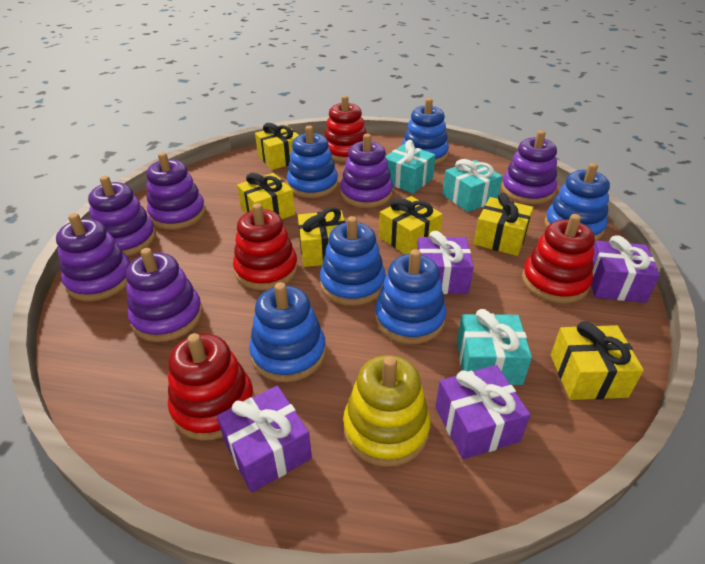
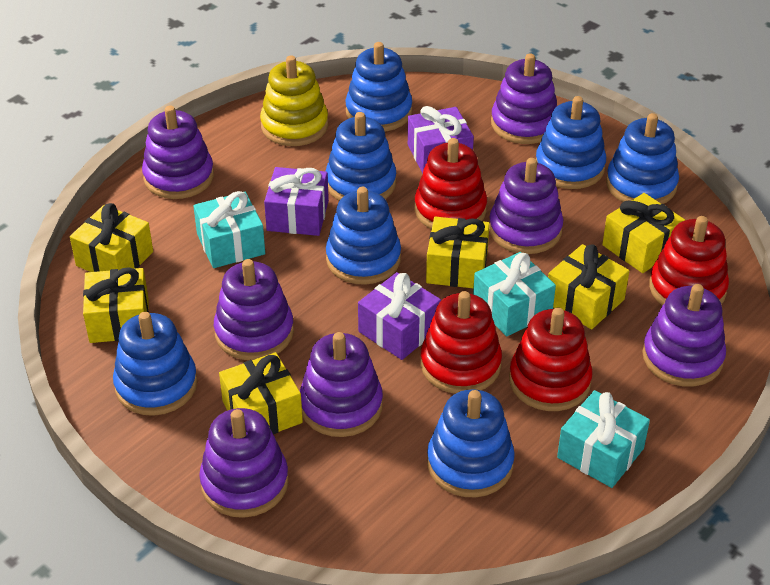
blue stacking toy: 6 -> 7
purple gift: 4 -> 3
purple stacking toy: 6 -> 7

